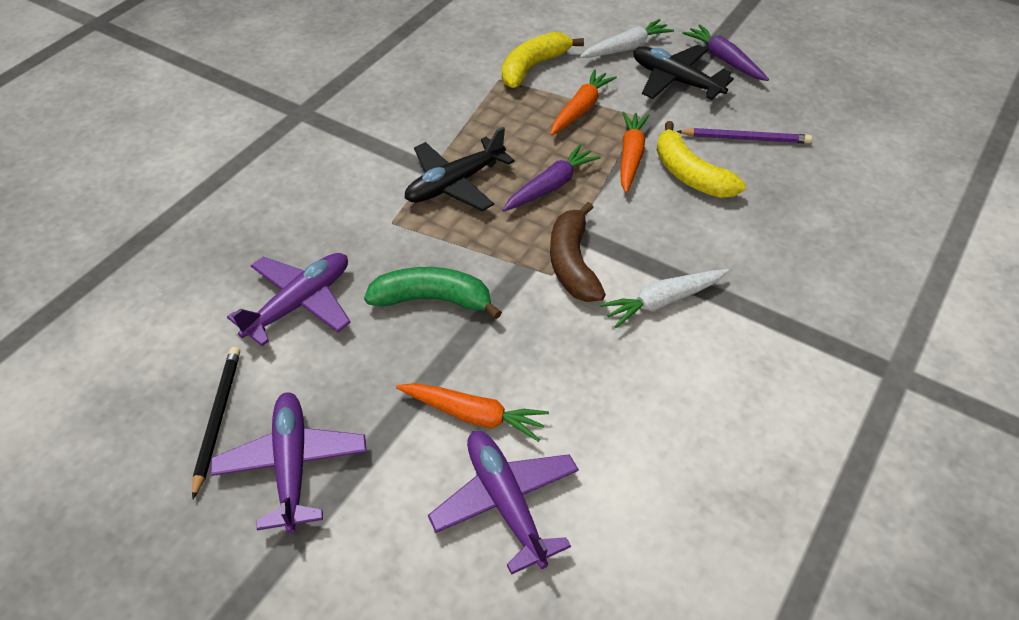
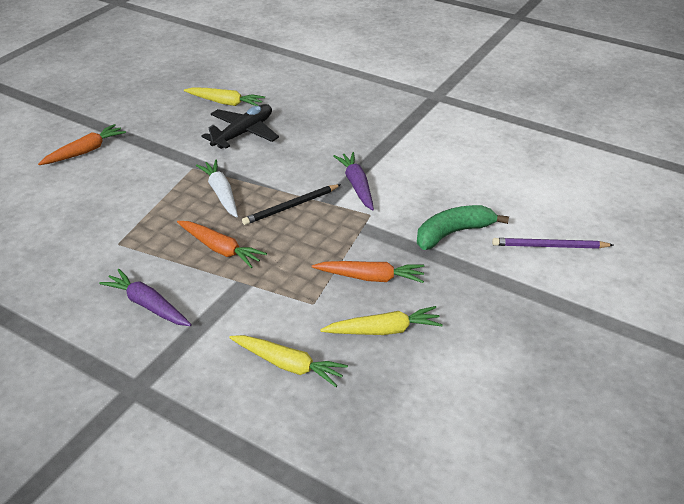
black plane: 2 -> 1
brown banana: 1 -> 0
purple plane: 3 -> 0
white carrot: 2 -> 1
yellow banana: 2 -> 0
yellow carrot: 0 -> 3

